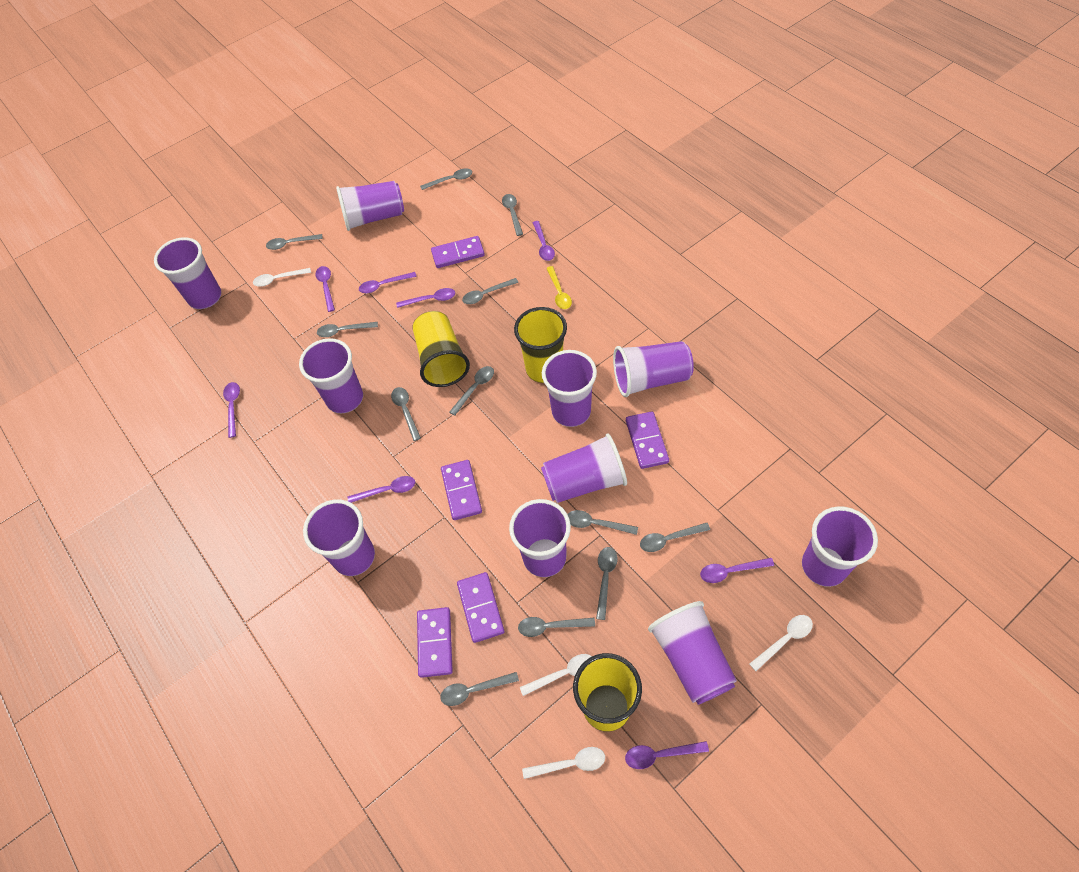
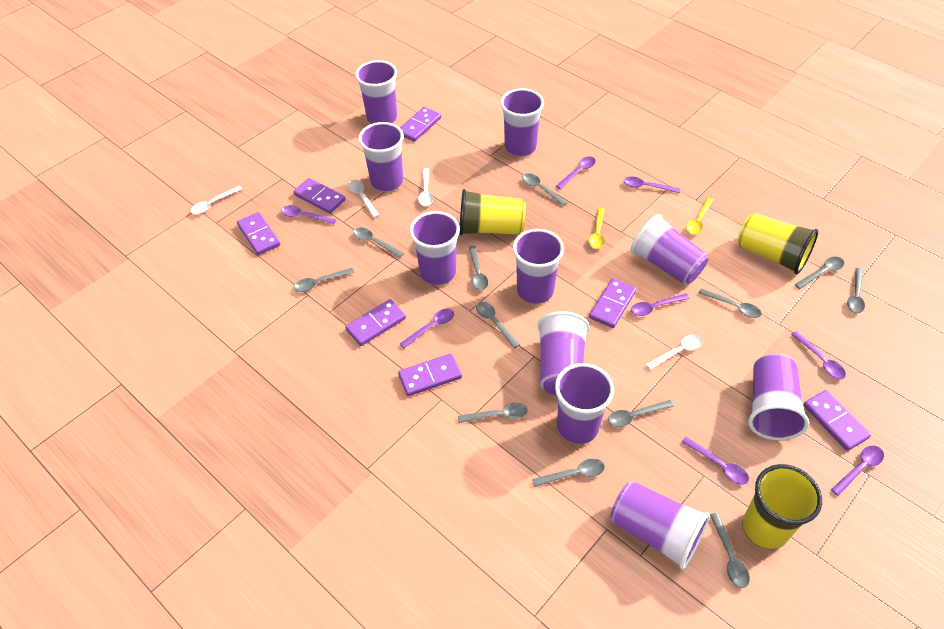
purple domino: 5 -> 7
yellow spoon: 1 -> 2

